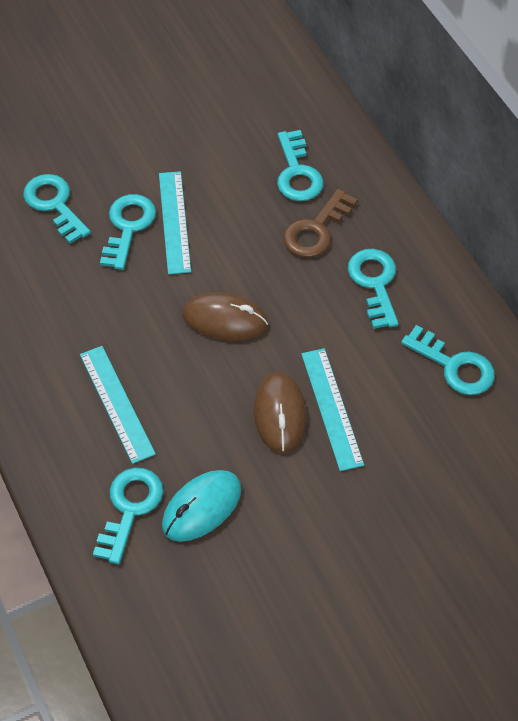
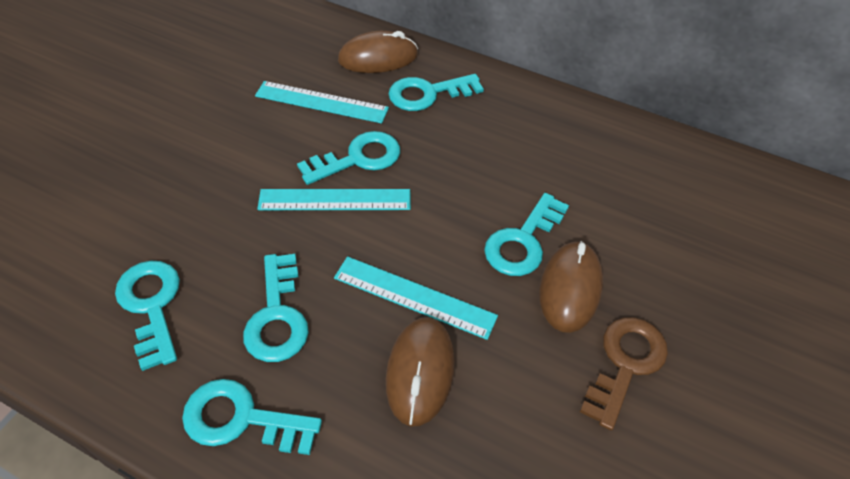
brown mouse: 2 -> 3
turquoise mouse: 1 -> 0

